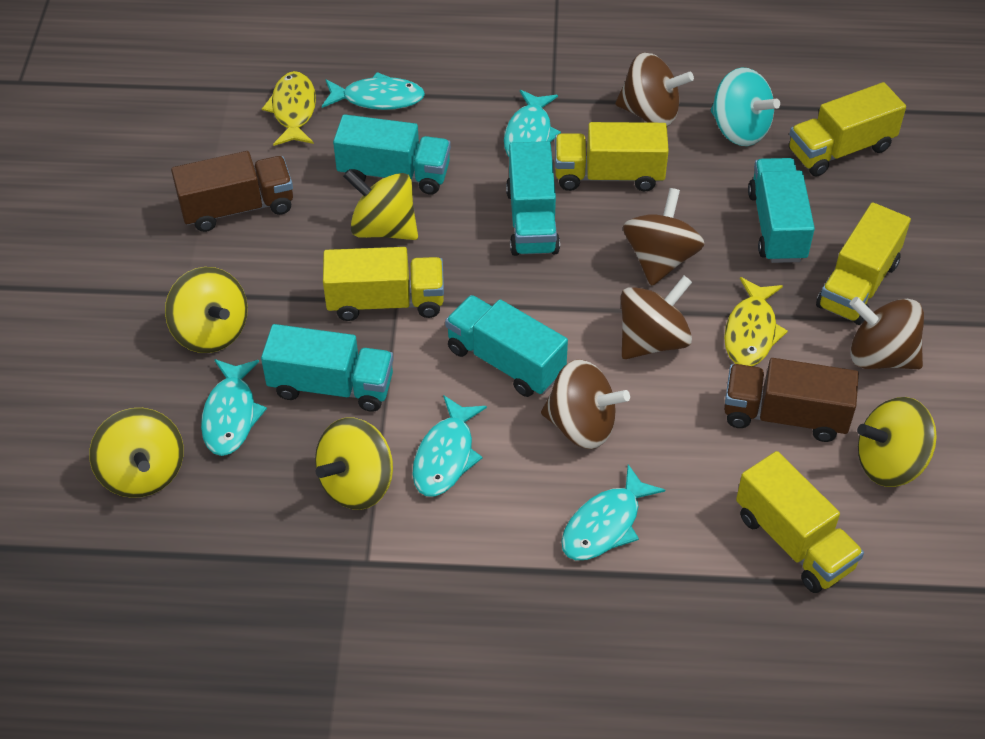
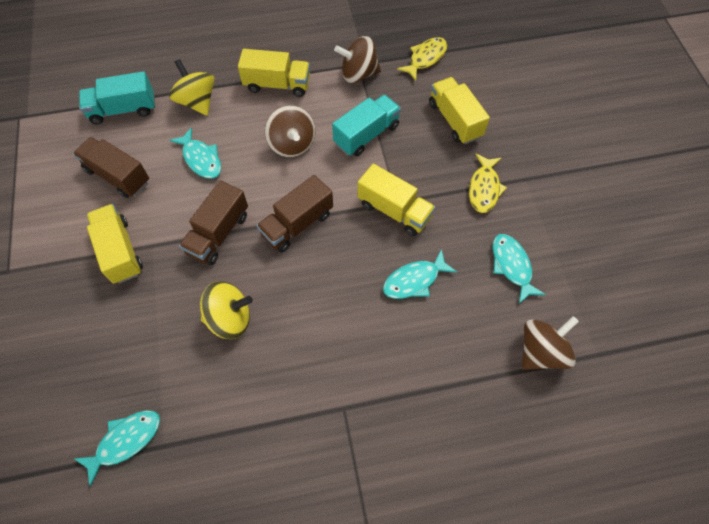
brown spinning top: 5 -> 3
brown truck: 2 -> 3
turquoise fish: 5 -> 4
turquoise spinning top: 1 -> 0
turquoise truck: 5 -> 2
yellow spinning top: 5 -> 2
yellow truck: 5 -> 4

